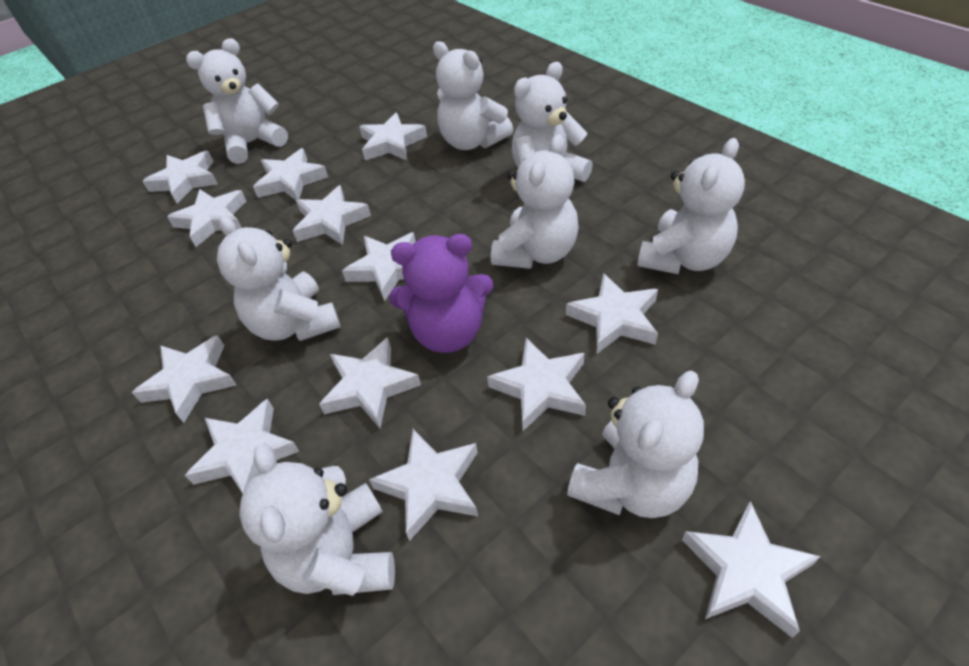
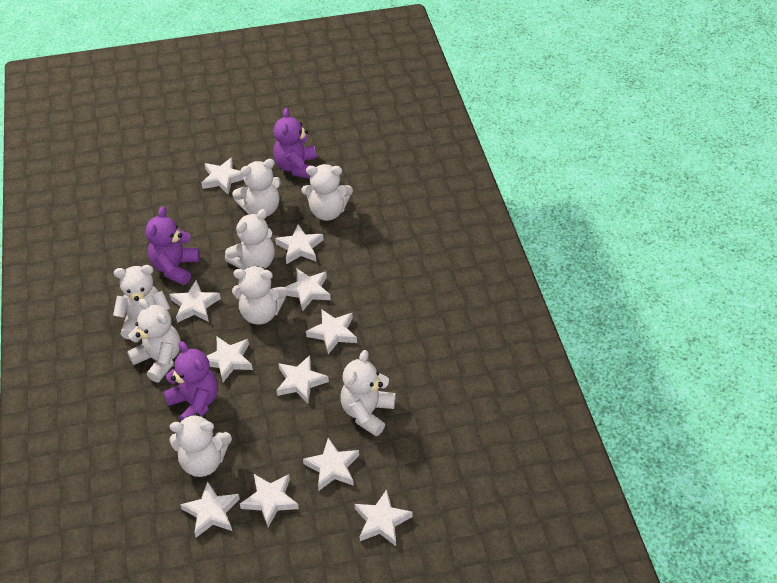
purple teddy bear: 1 -> 3
white star: 13 -> 11

